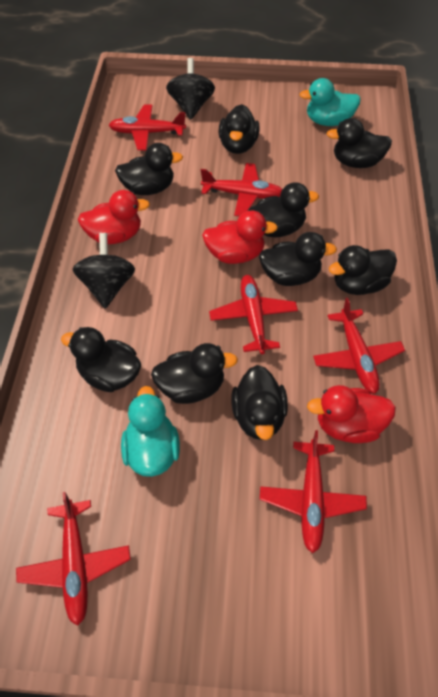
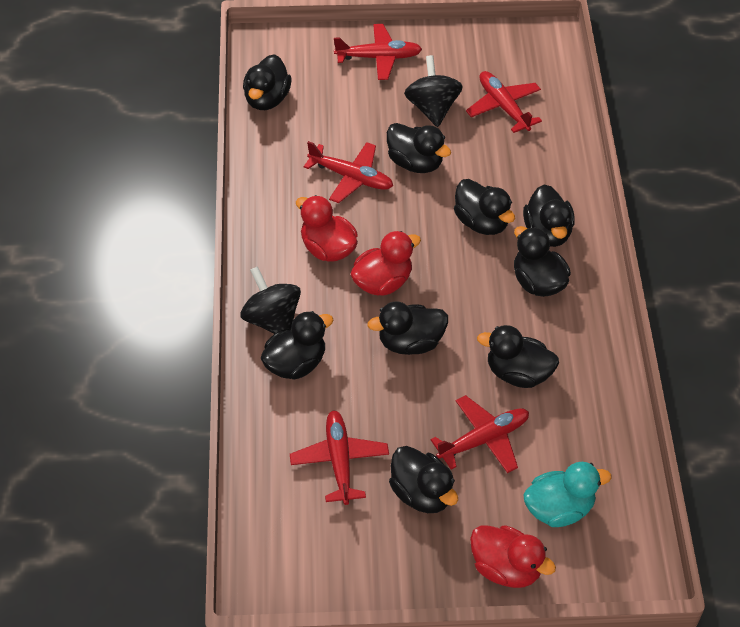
red plane: 6 -> 5
turquoise duck: 2 -> 1

